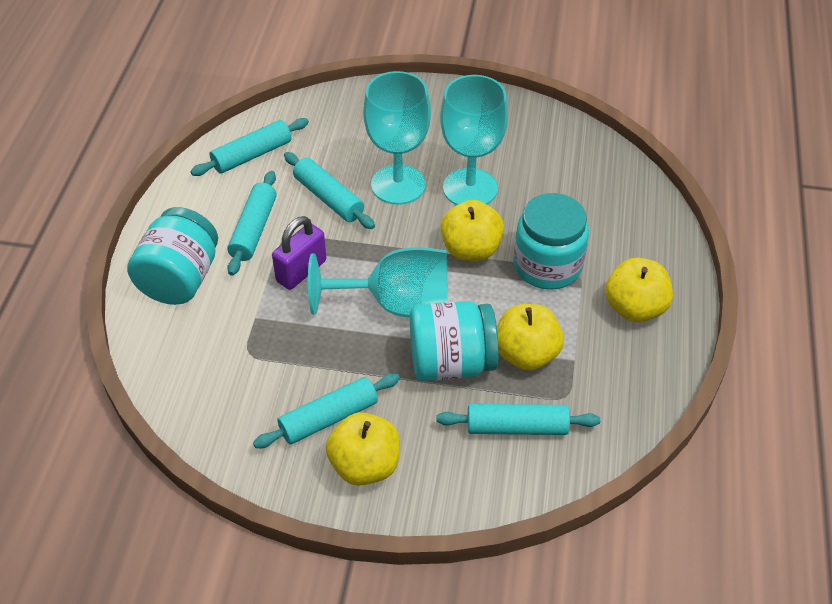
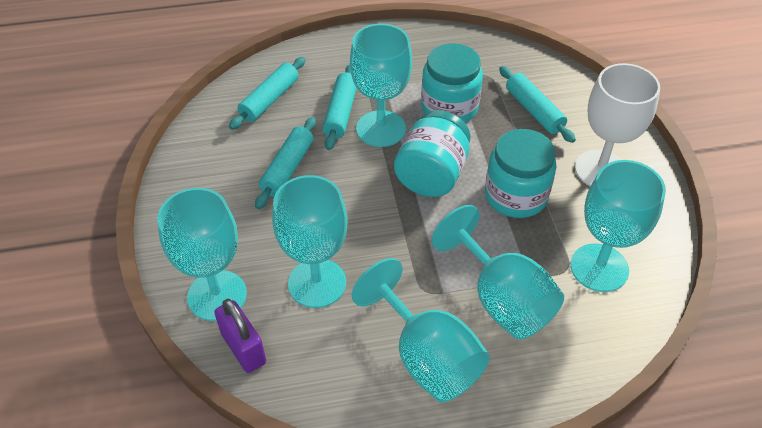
turquoise goblet: 3 -> 6
turquoise rolling pin: 5 -> 4
white goblet: 0 -> 1
yellow apple: 4 -> 0

